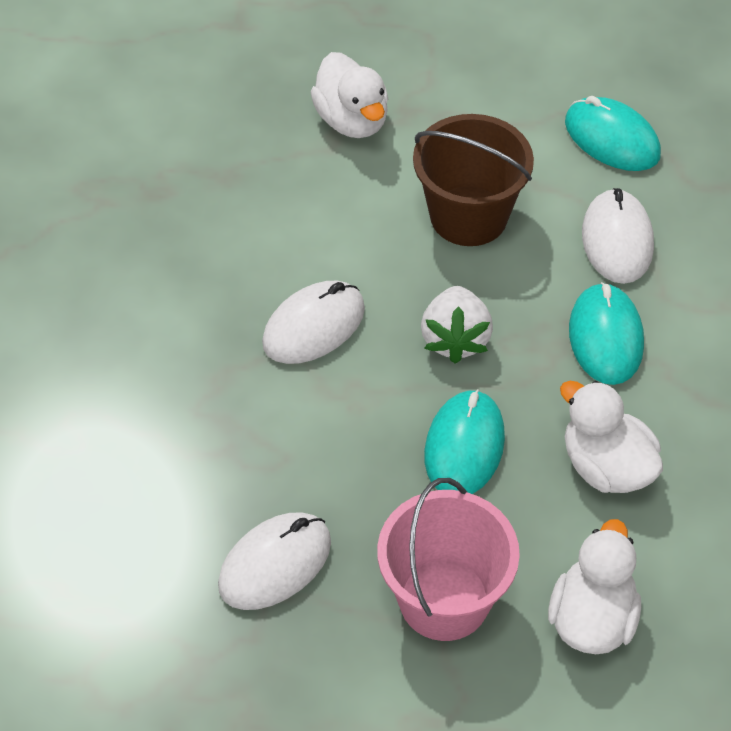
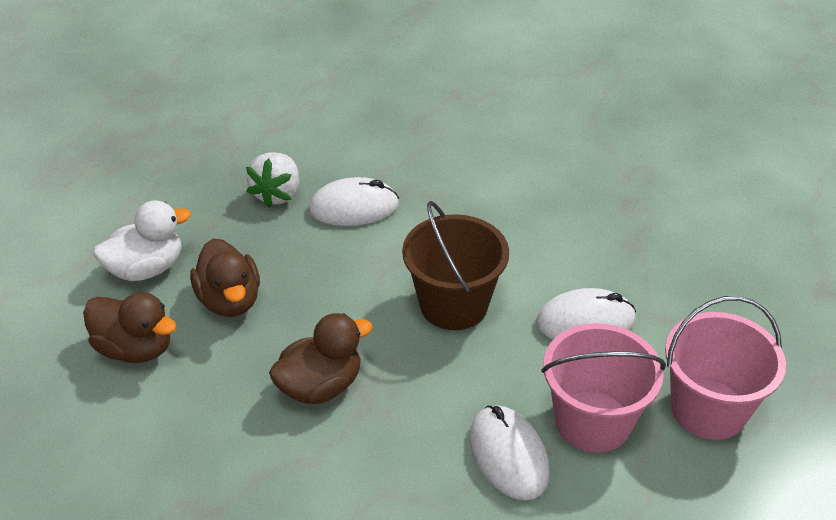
brown duck: 0 -> 3
pink bucket: 1 -> 2
turquoise mouse: 3 -> 0
white duck: 3 -> 1

